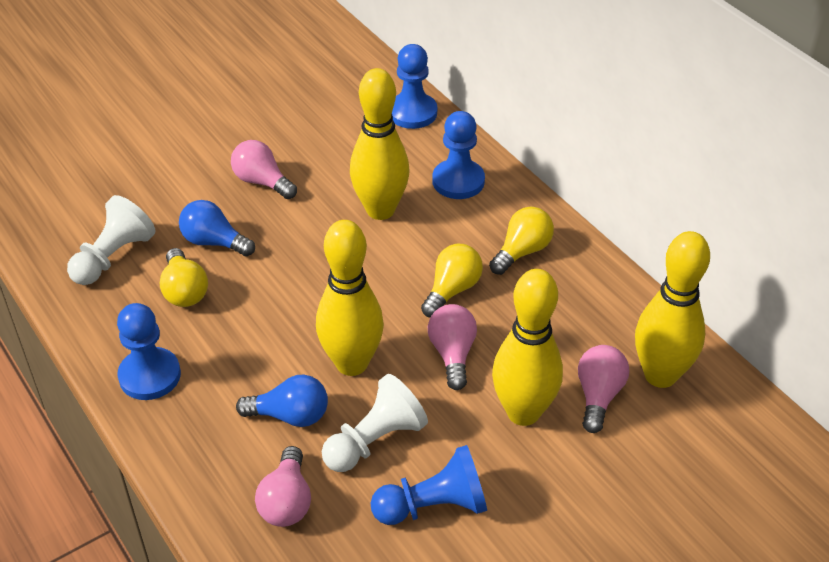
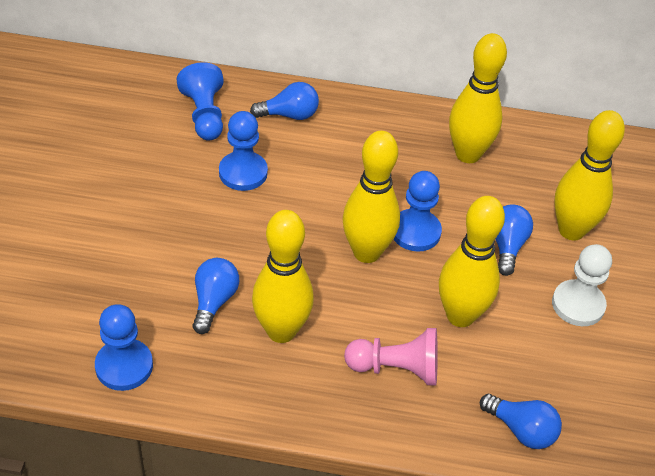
blue light bulb: 2 -> 4
pink light bulb: 4 -> 0
pink pawn: 0 -> 1
white pawn: 2 -> 1
yellow bowling pin: 4 -> 5
yellow light bulb: 3 -> 0

